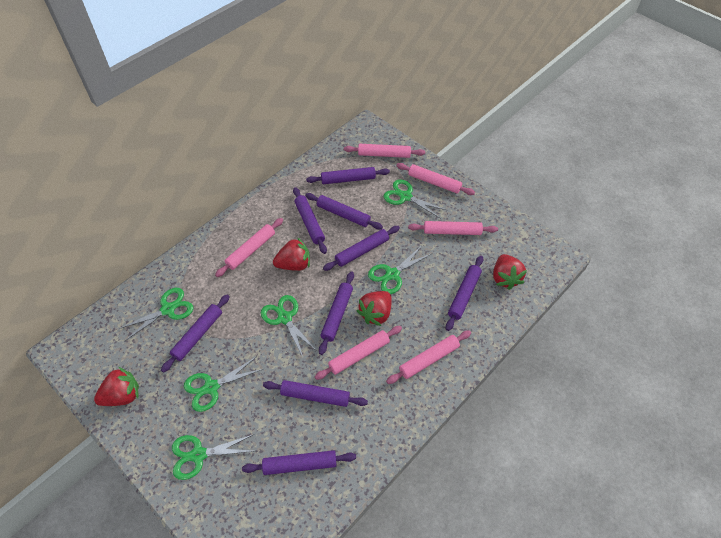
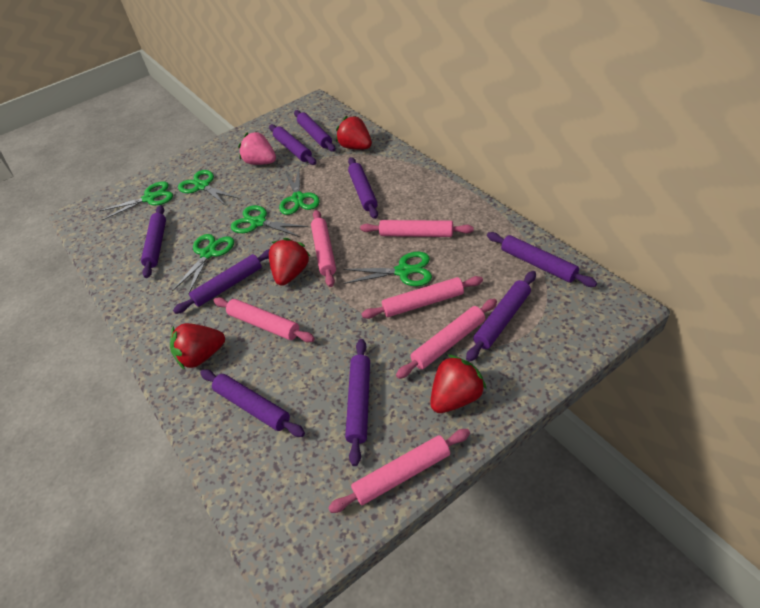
pink strawberry: 0 -> 1

